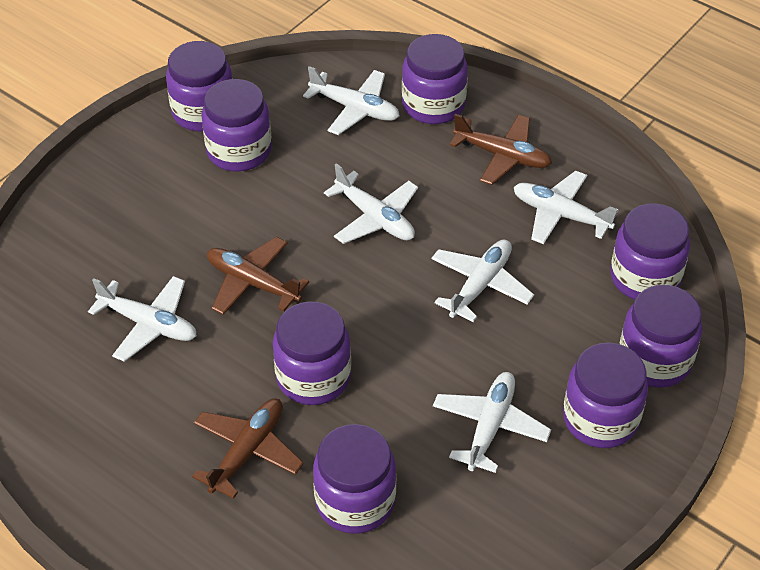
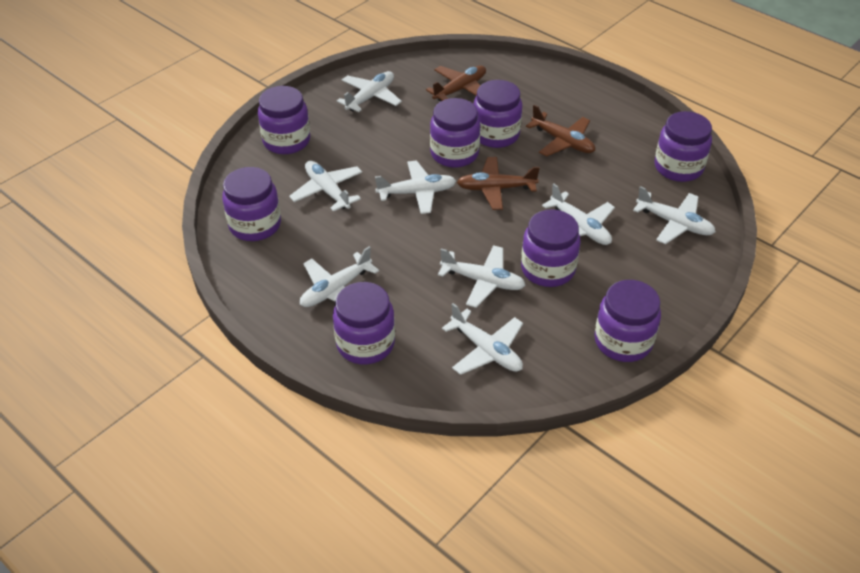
white plane: 6 -> 8

